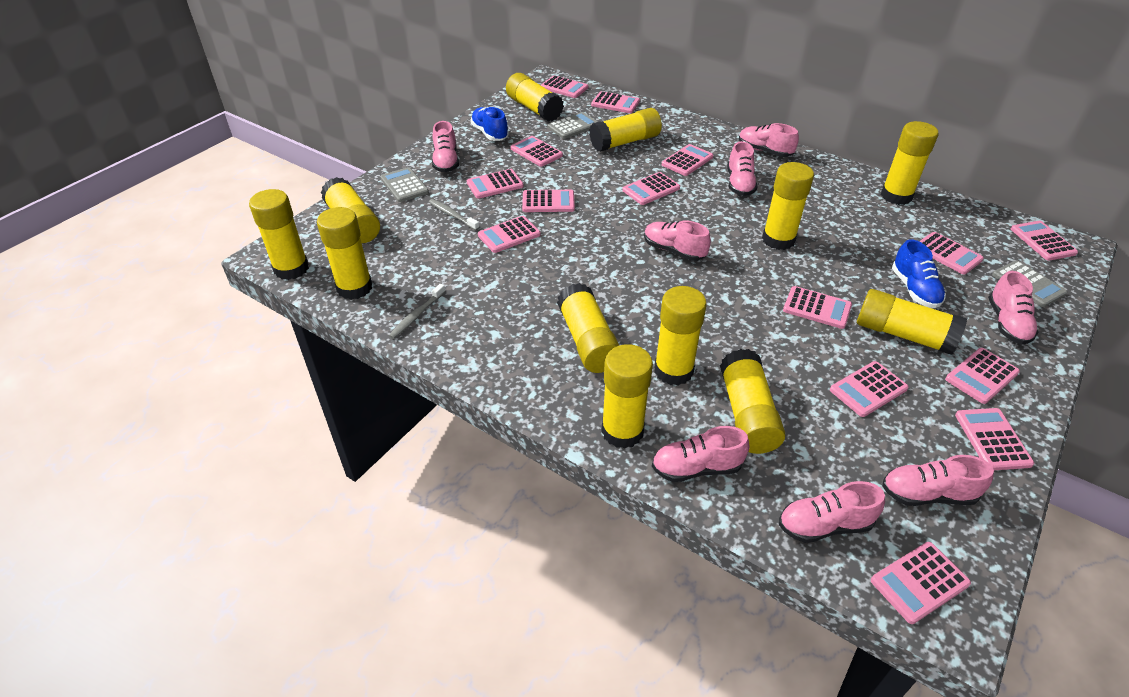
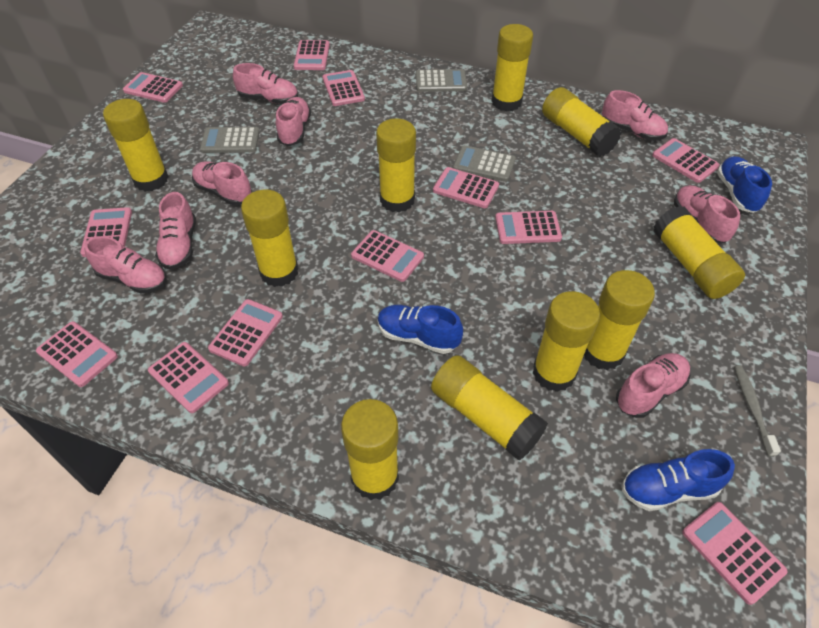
blue shoe: 2 -> 3
grey toothbrush: 2 -> 1
pink calculator: 15 -> 12
yellow glue stick: 12 -> 10

